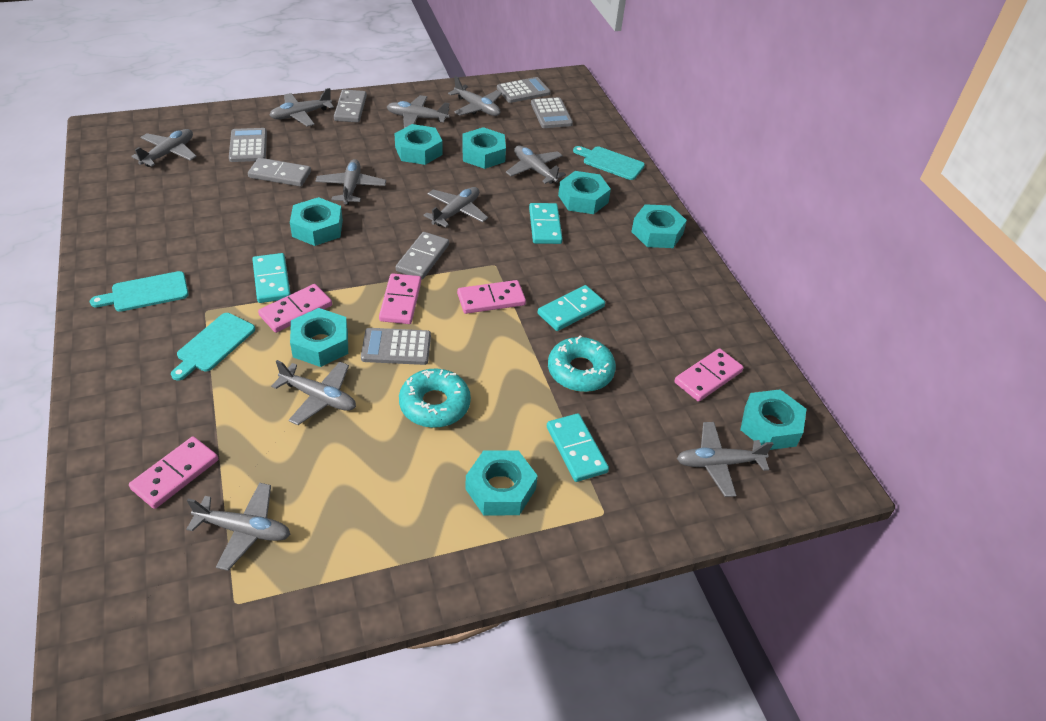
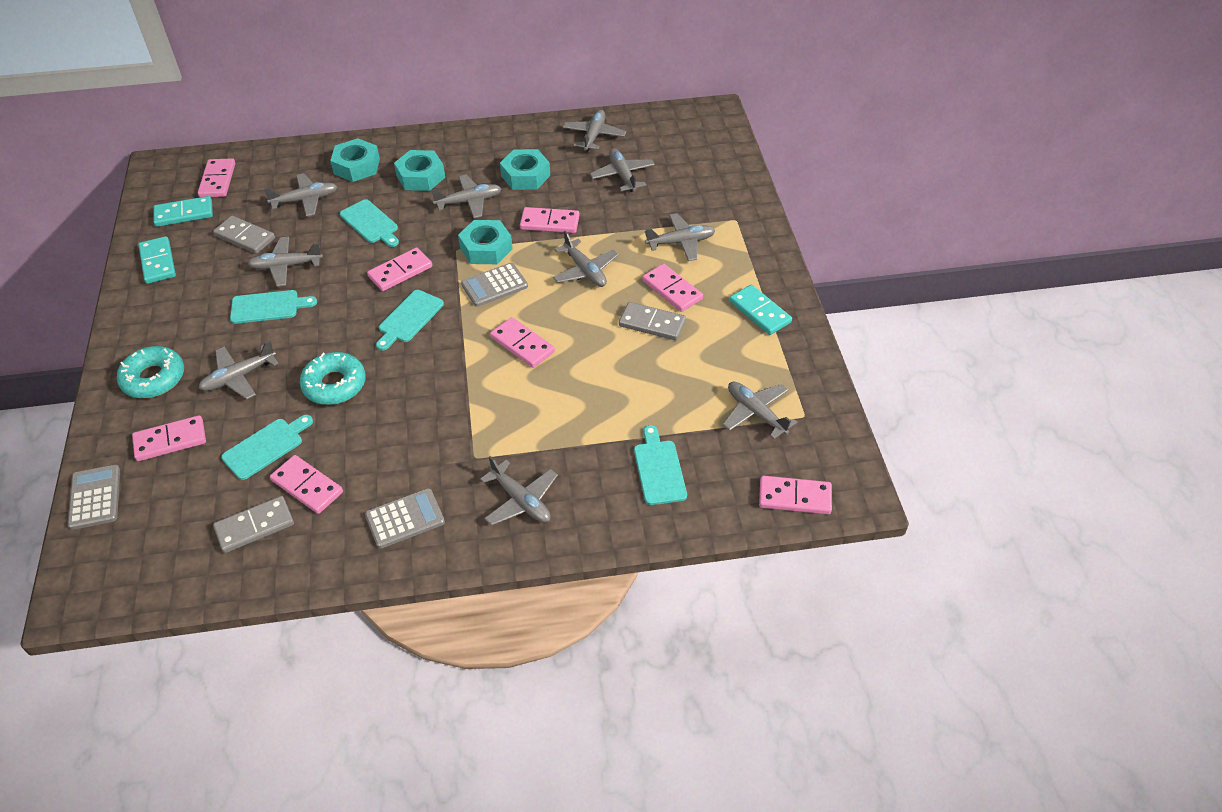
grey calculator: 4 -> 3
pink domino: 5 -> 8
turquoise cutting board: 3 -> 5
turquoise domino: 4 -> 3
turquoise nut: 8 -> 4

